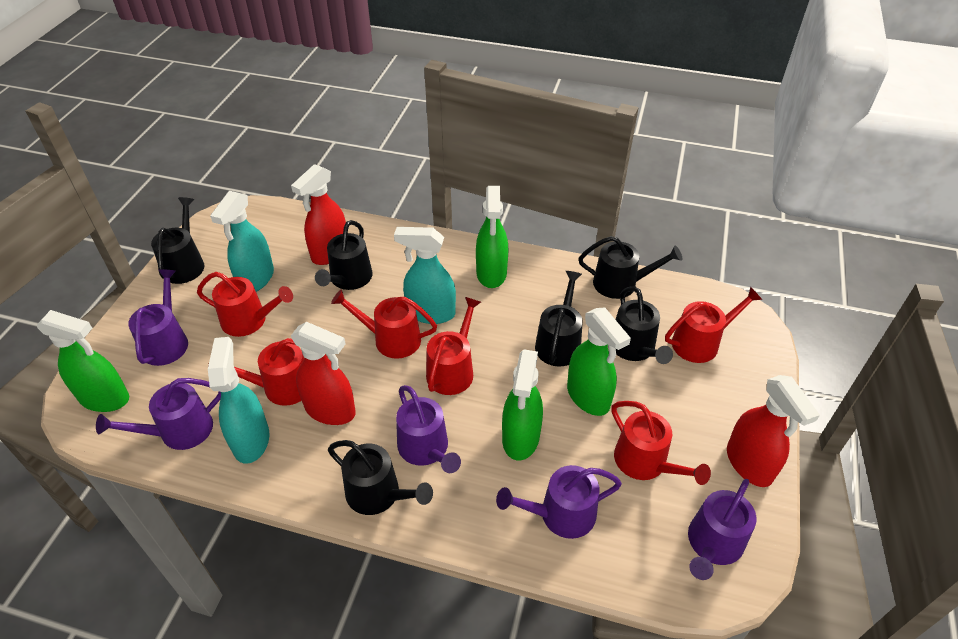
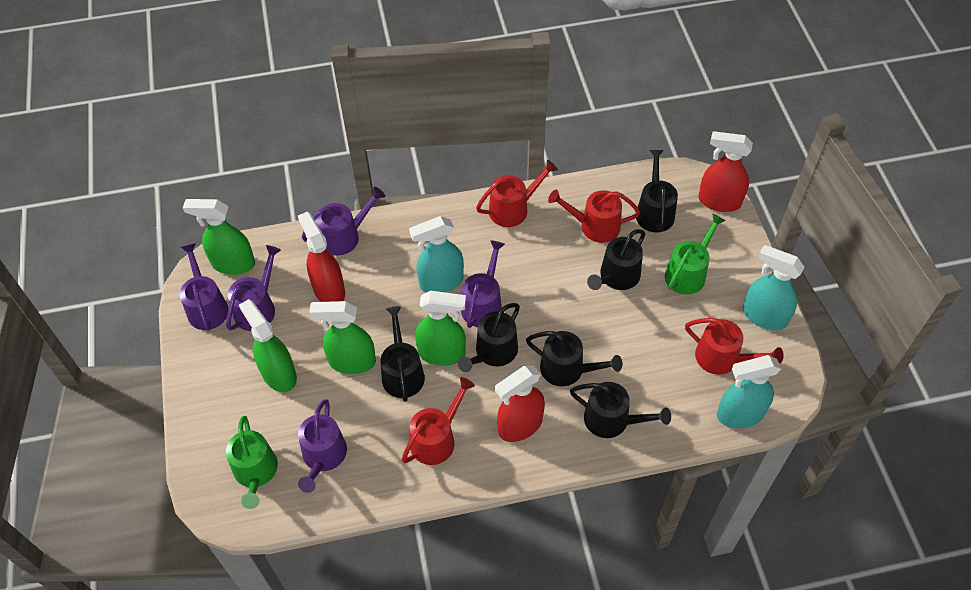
green watering can: 0 -> 2
red watering can: 6 -> 4

